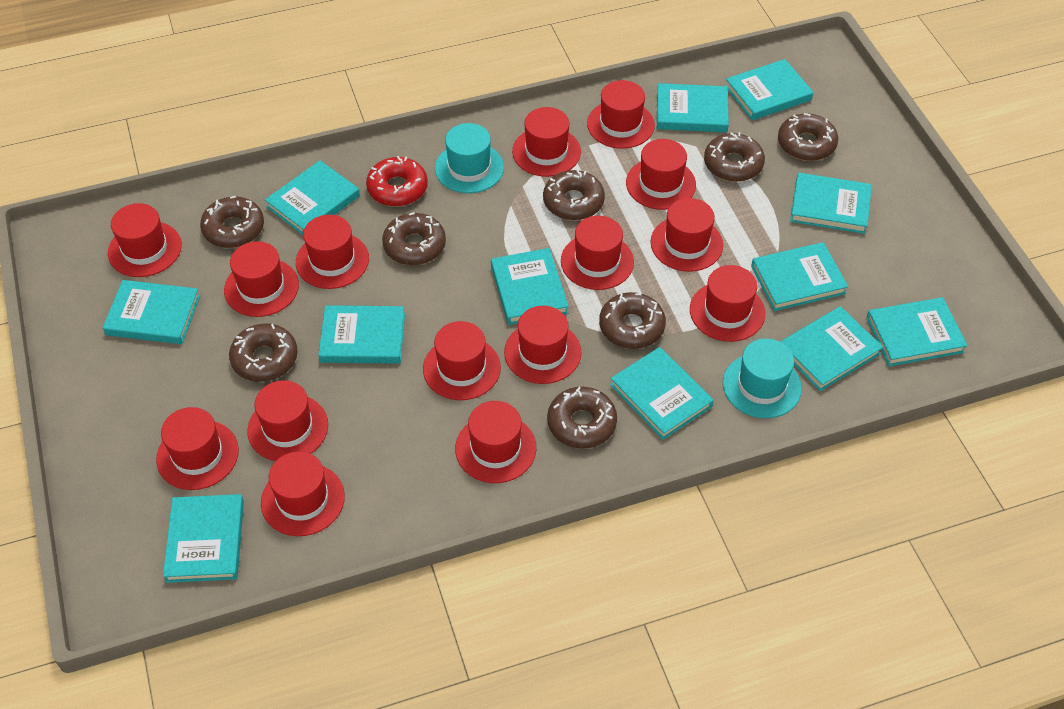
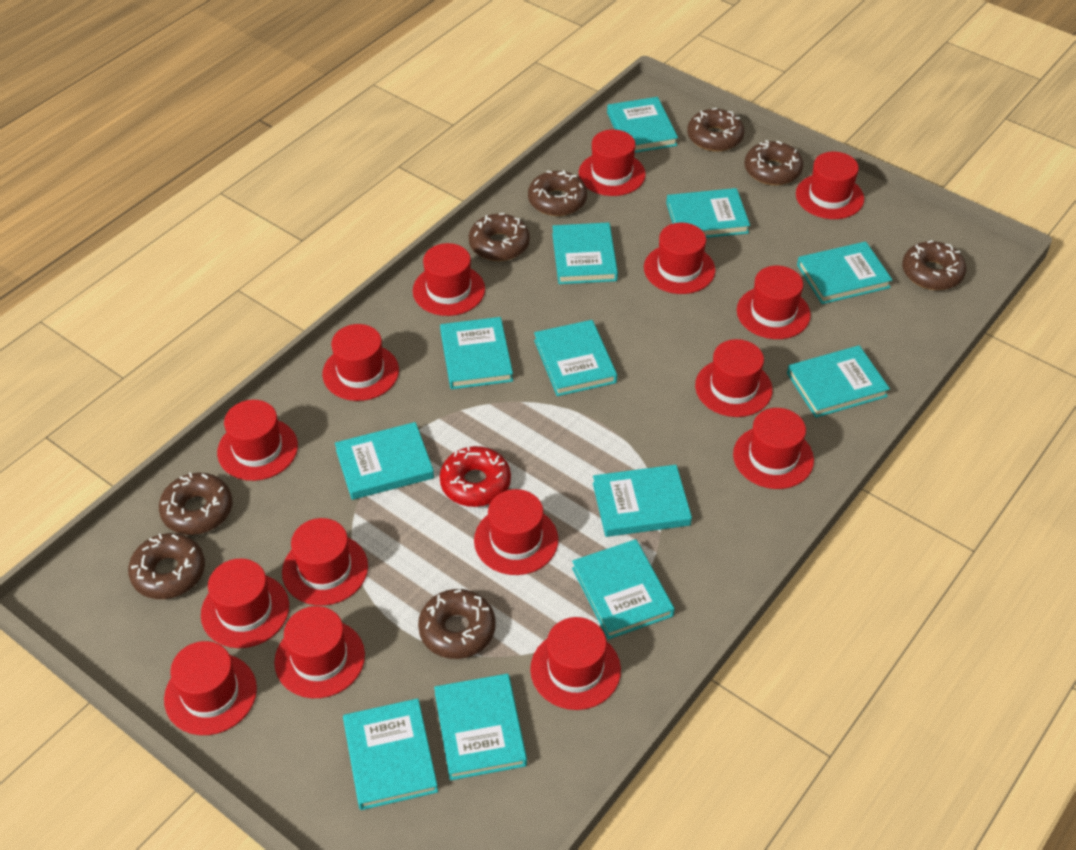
turquoise hat: 2 -> 0

